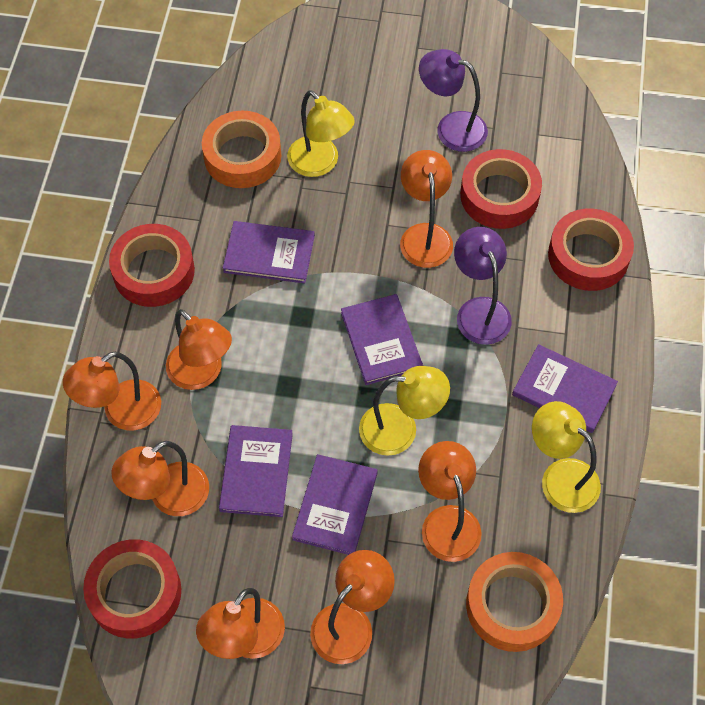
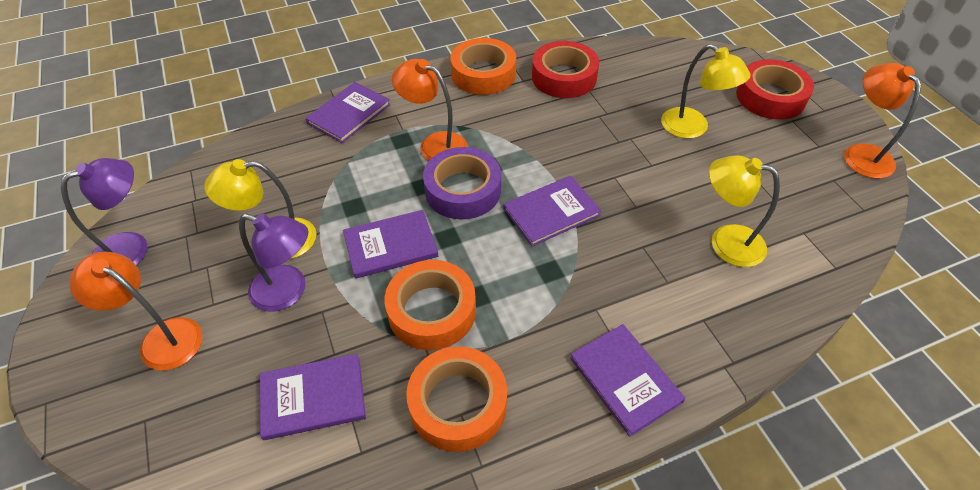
orange lamp: 7 -> 3
orange tape: 2 -> 3
purple tape: 0 -> 1
red tape: 4 -> 2

